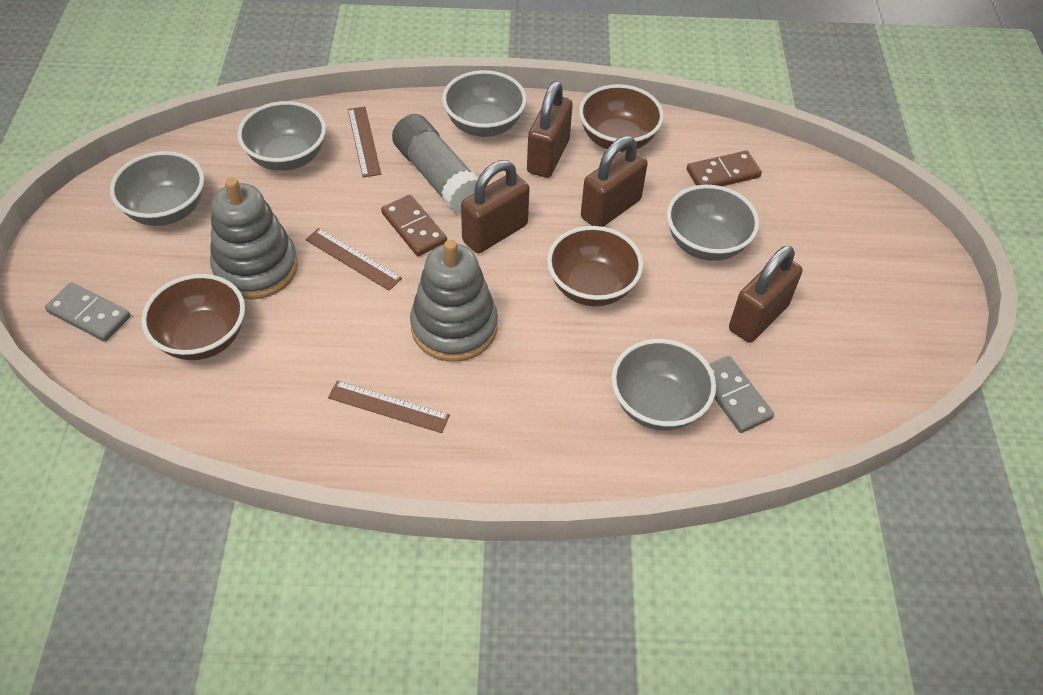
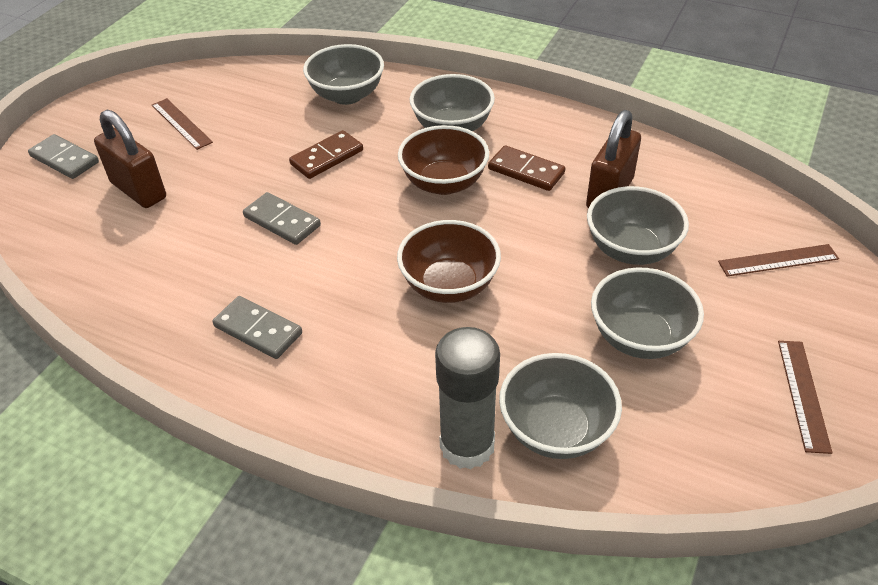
brown bowl: 3 -> 2
brown padlock: 4 -> 2
grey domino: 2 -> 3
grey stacking toy: 2 -> 0

